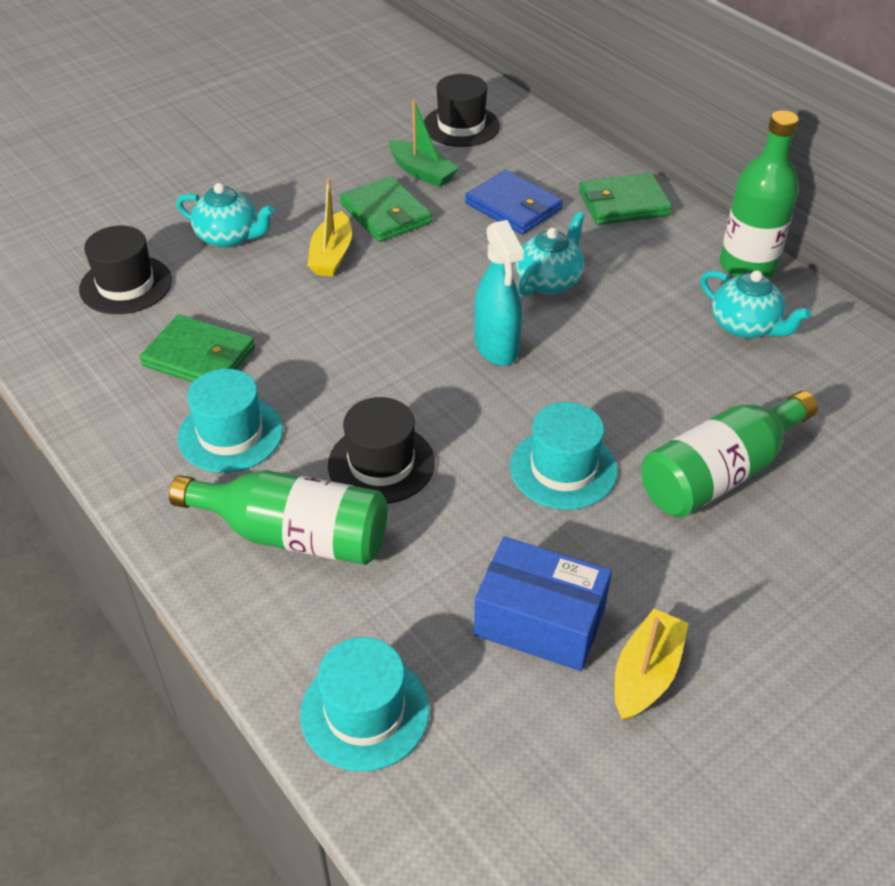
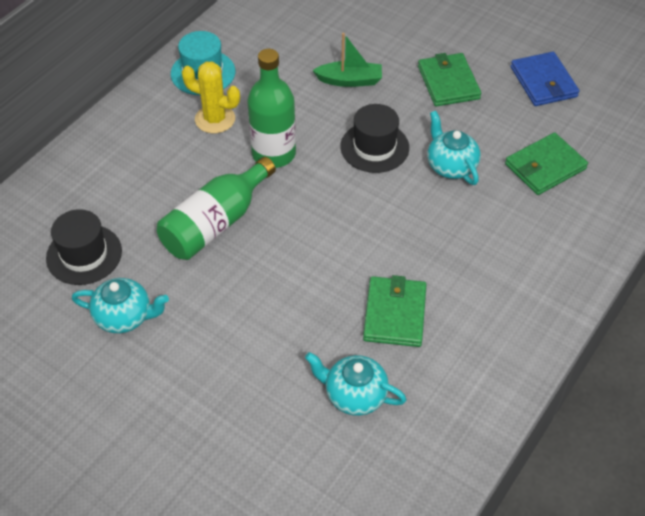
black hat: 3 -> 2
blue box: 1 -> 0
green bottle: 3 -> 2
turquoise hat: 3 -> 1
turquoise spray bottle: 1 -> 0
yellow boat: 2 -> 0
yellow cactus: 0 -> 1

